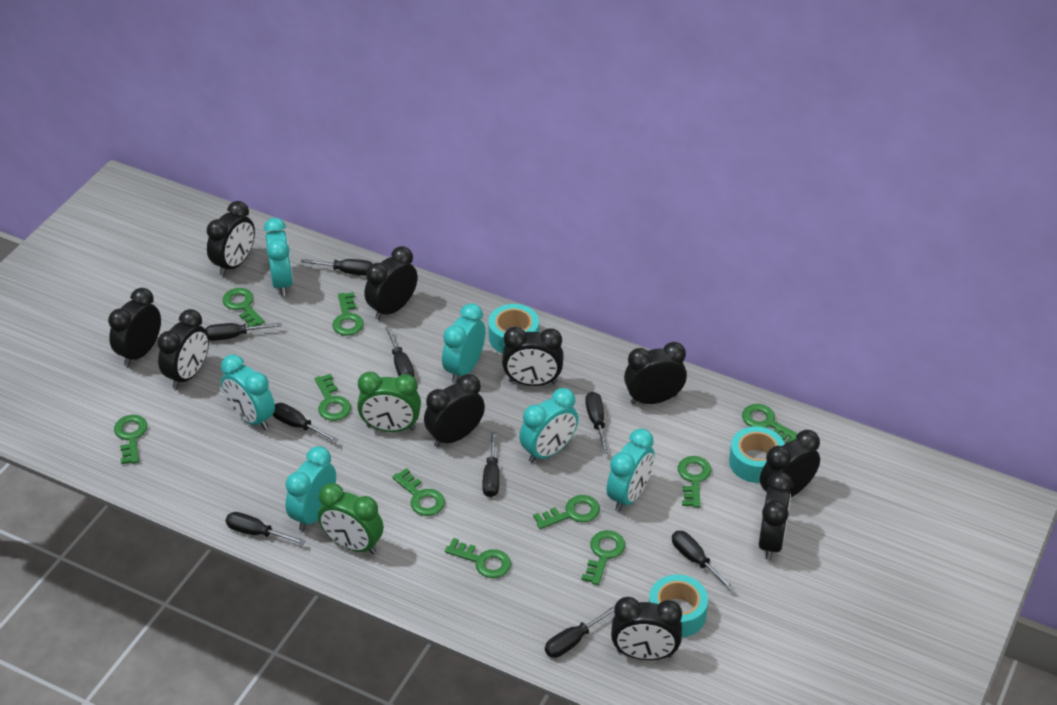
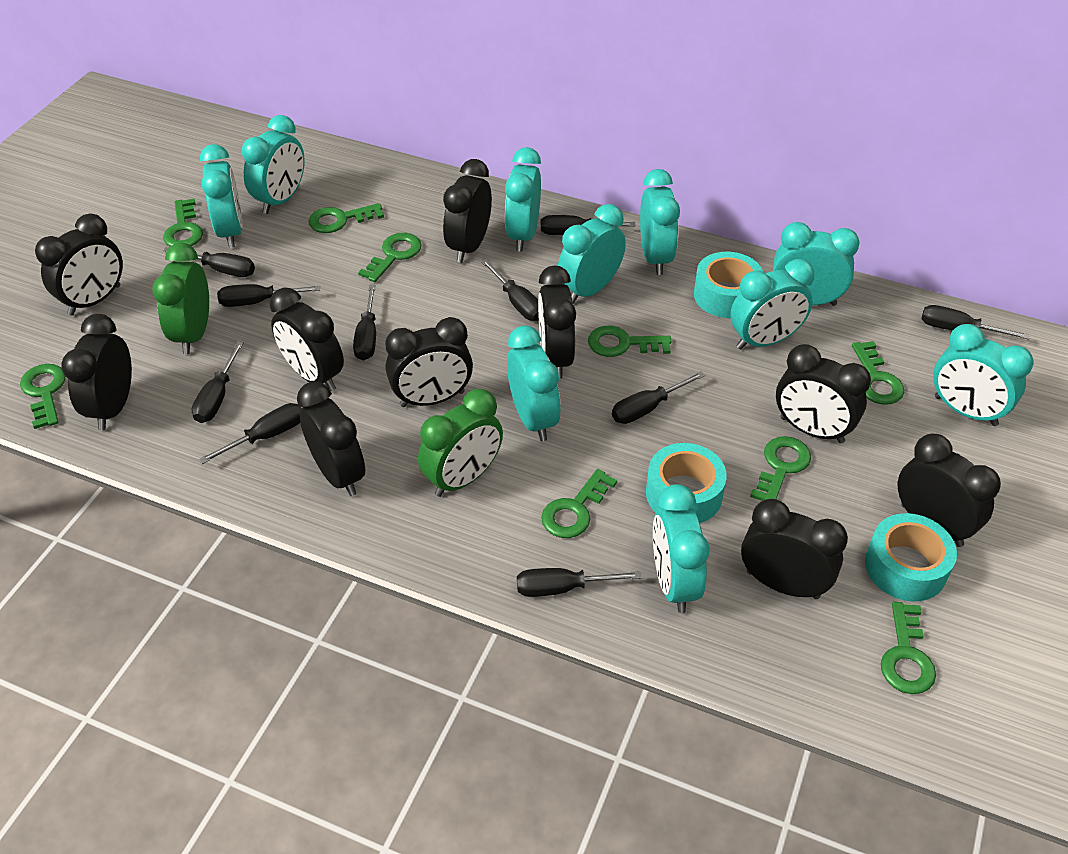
black screwdriver: 9 -> 10
green key: 10 -> 9
turquoise clock: 6 -> 10

